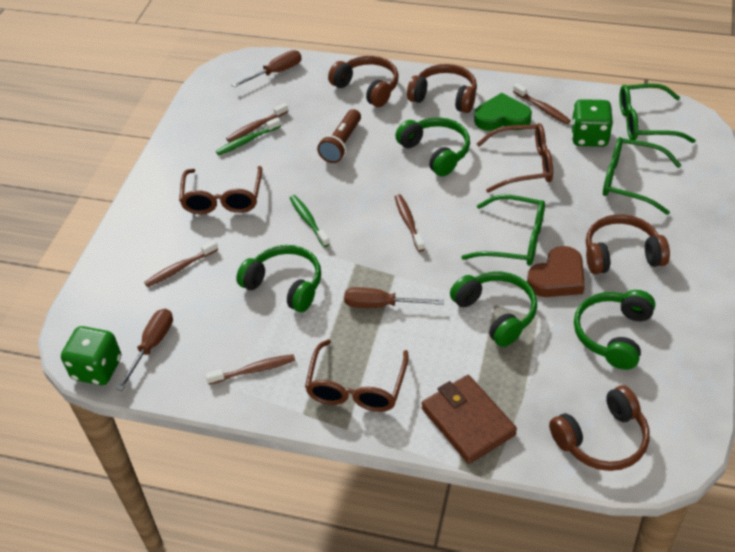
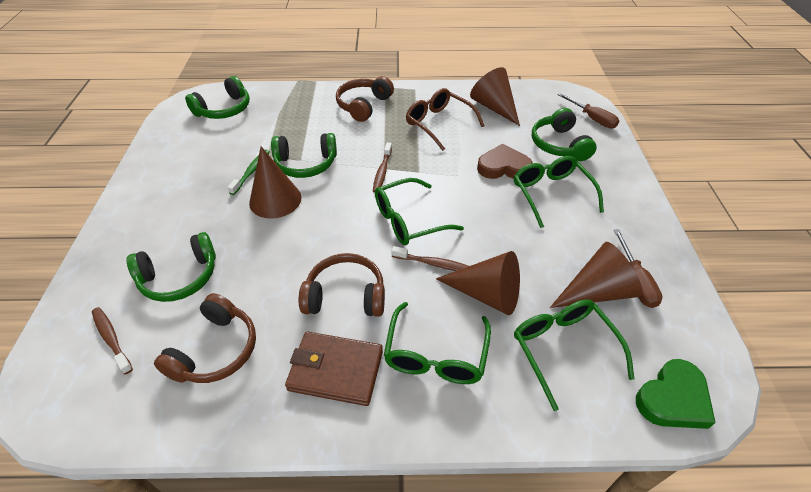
brown cone: 0 -> 4
brown flashlight: 1 -> 0
brown glasses: 3 -> 1
brown headphones: 4 -> 3
brown screwdriver: 3 -> 2
brown toothbrush: 5 -> 3
green dice: 2 -> 0
green glasses: 3 -> 4
green toothbrush: 2 -> 1

